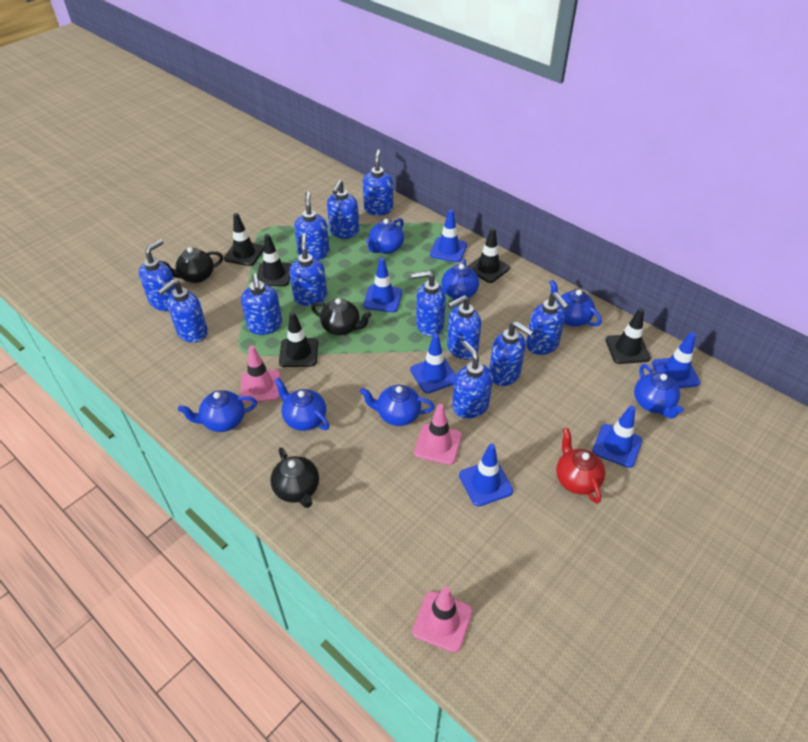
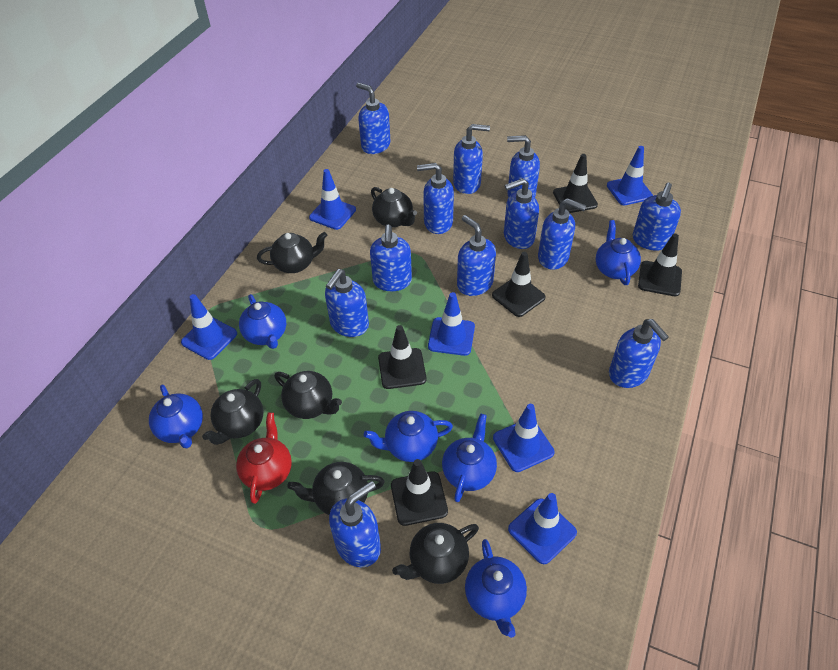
black teapot: 3 -> 6
blue teapot: 7 -> 6
pink traffic cone: 3 -> 0

